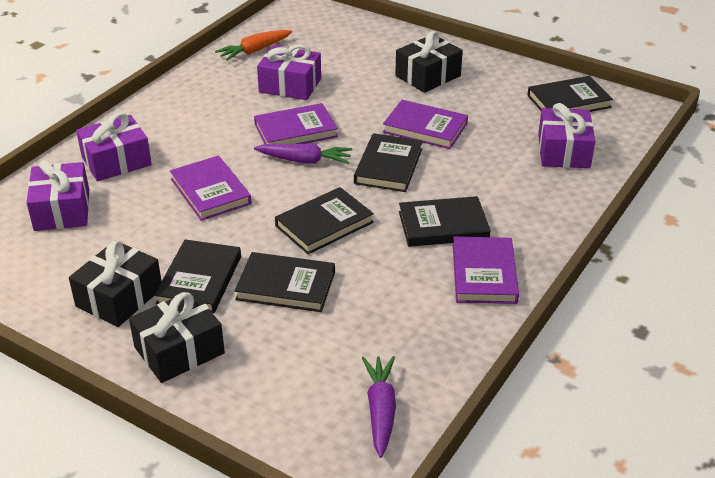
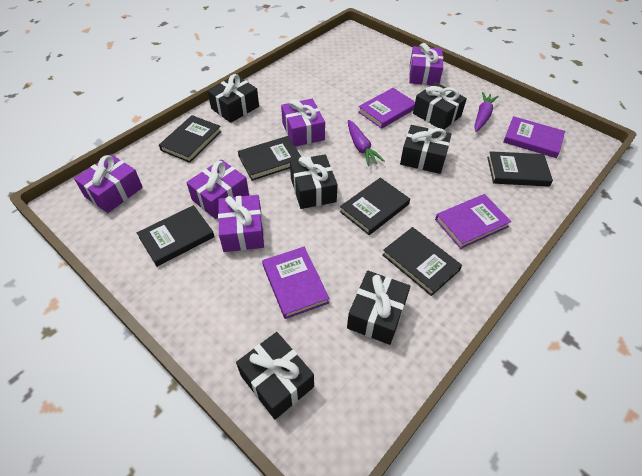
black gift: 3 -> 6
orange carrot: 1 -> 0
purple gift: 4 -> 5

